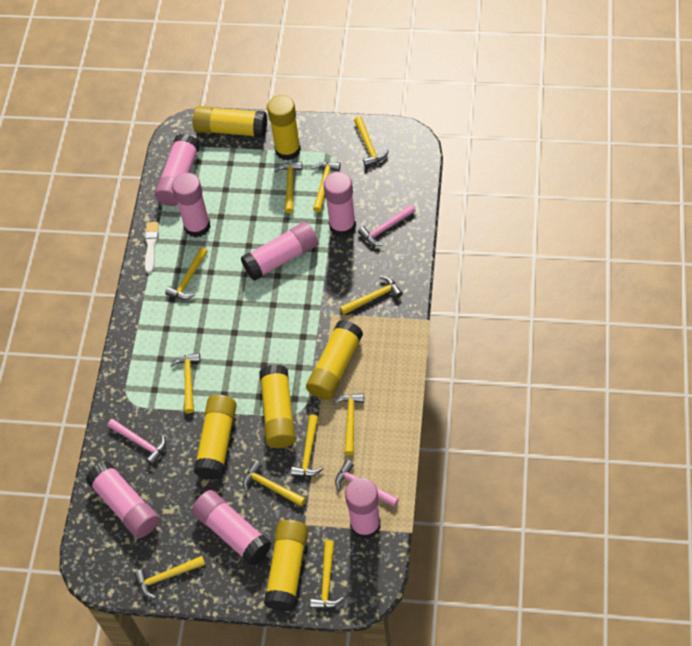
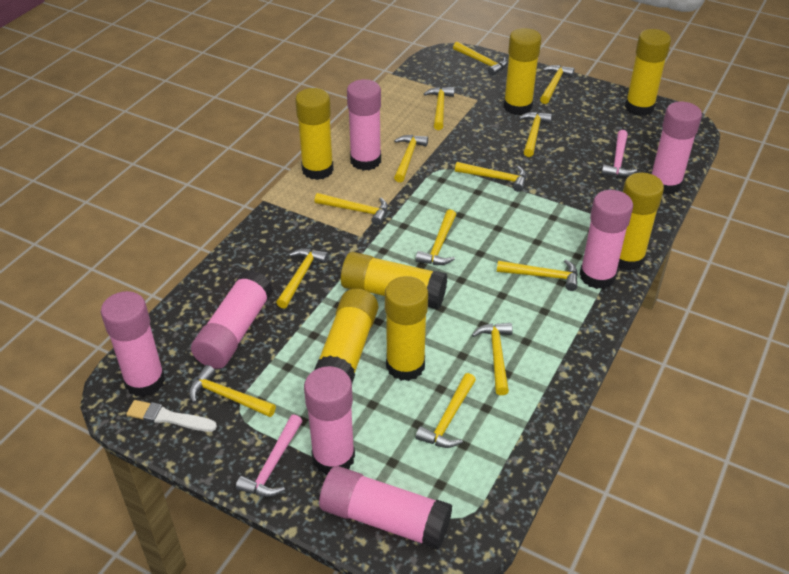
pink hammer: 3 -> 2
yellow glue stick: 6 -> 7
yellow hammer: 11 -> 13

